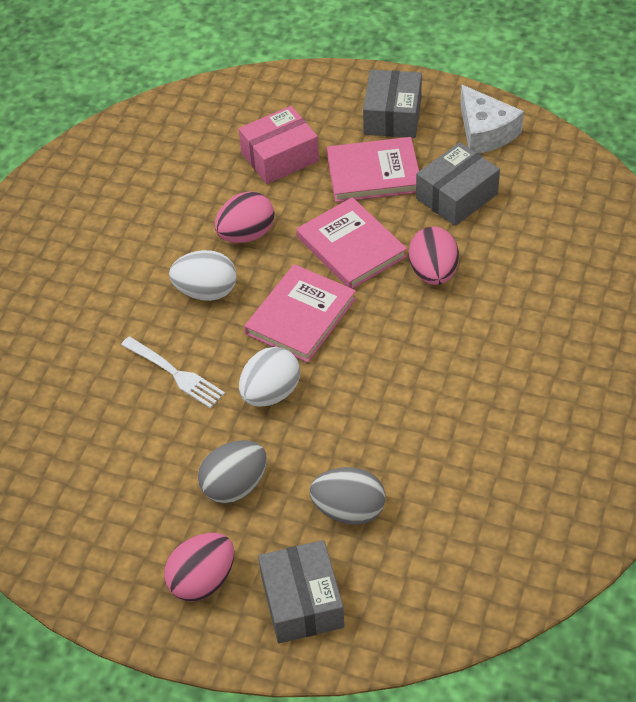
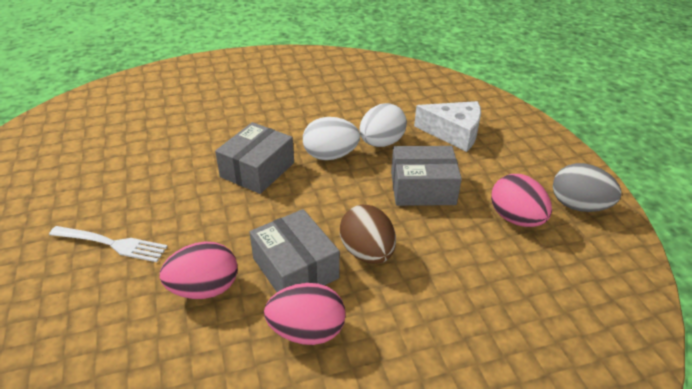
brown egg: 0 -> 1
grey egg: 2 -> 1
pink book: 3 -> 0
pink box: 1 -> 0

